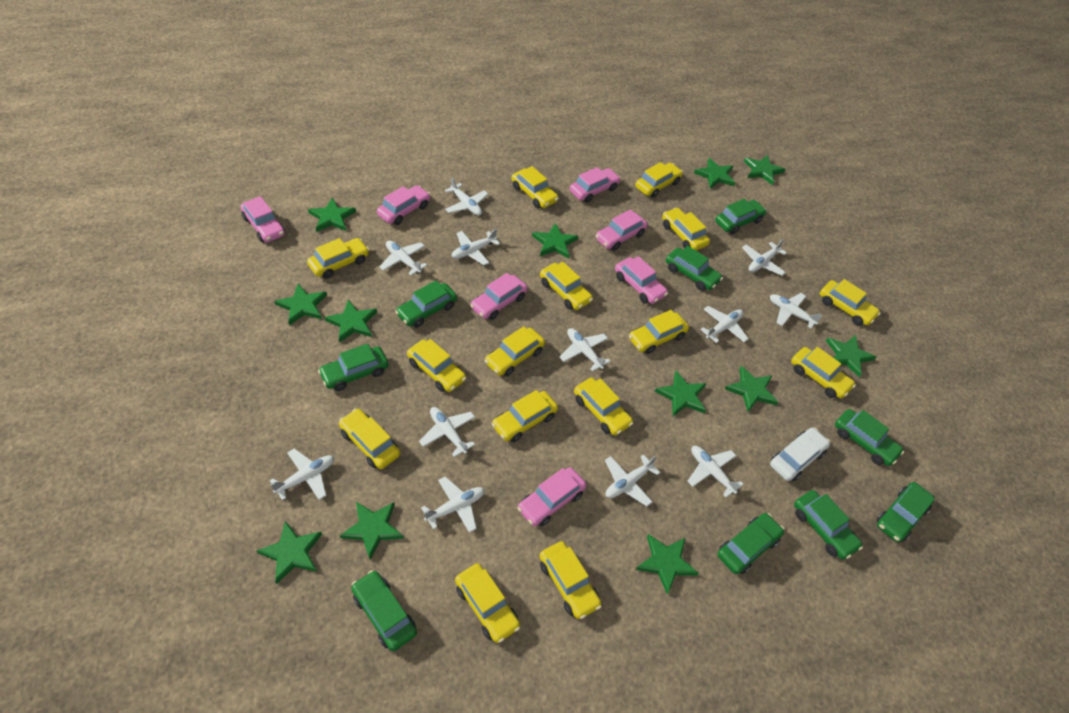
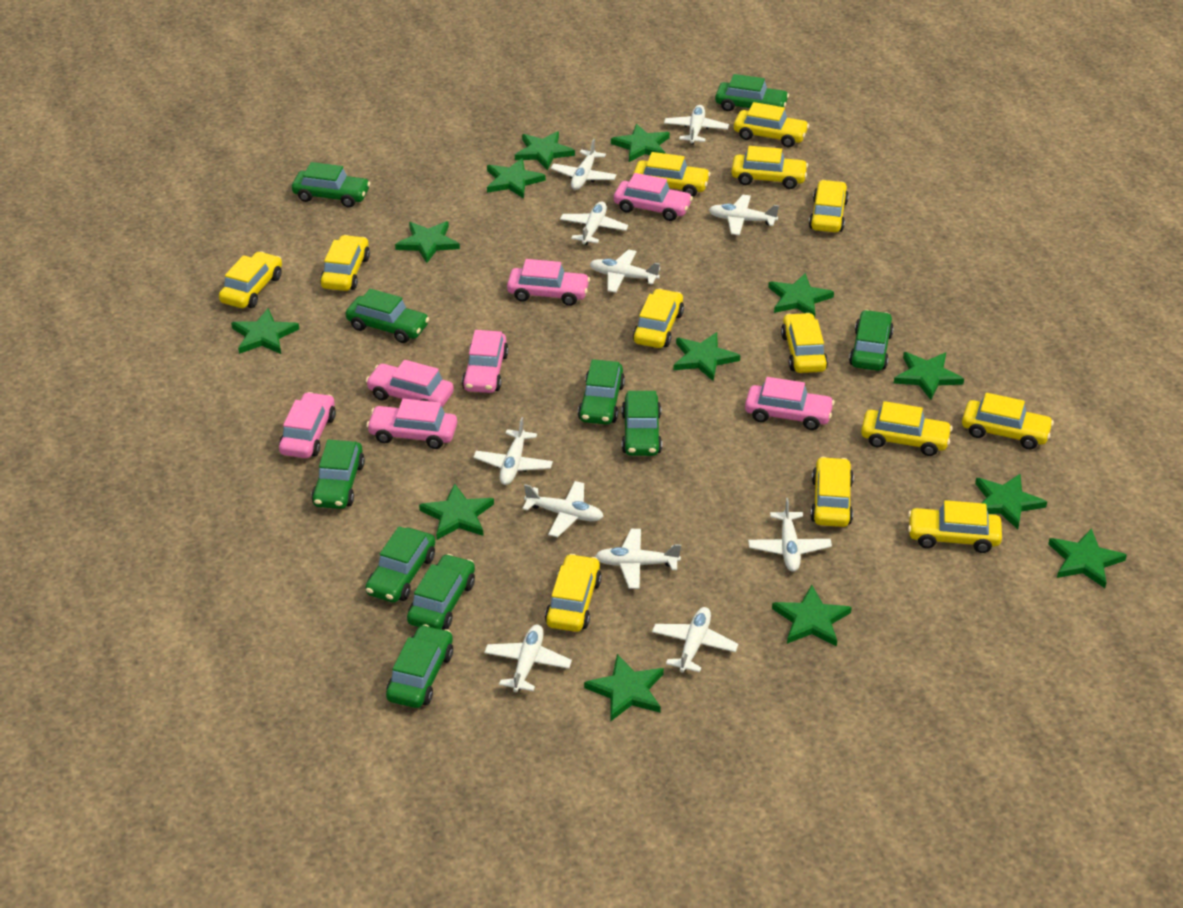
green car: 9 -> 10
green star: 12 -> 13
white car: 1 -> 0
white plane: 12 -> 11
yellow car: 15 -> 13

